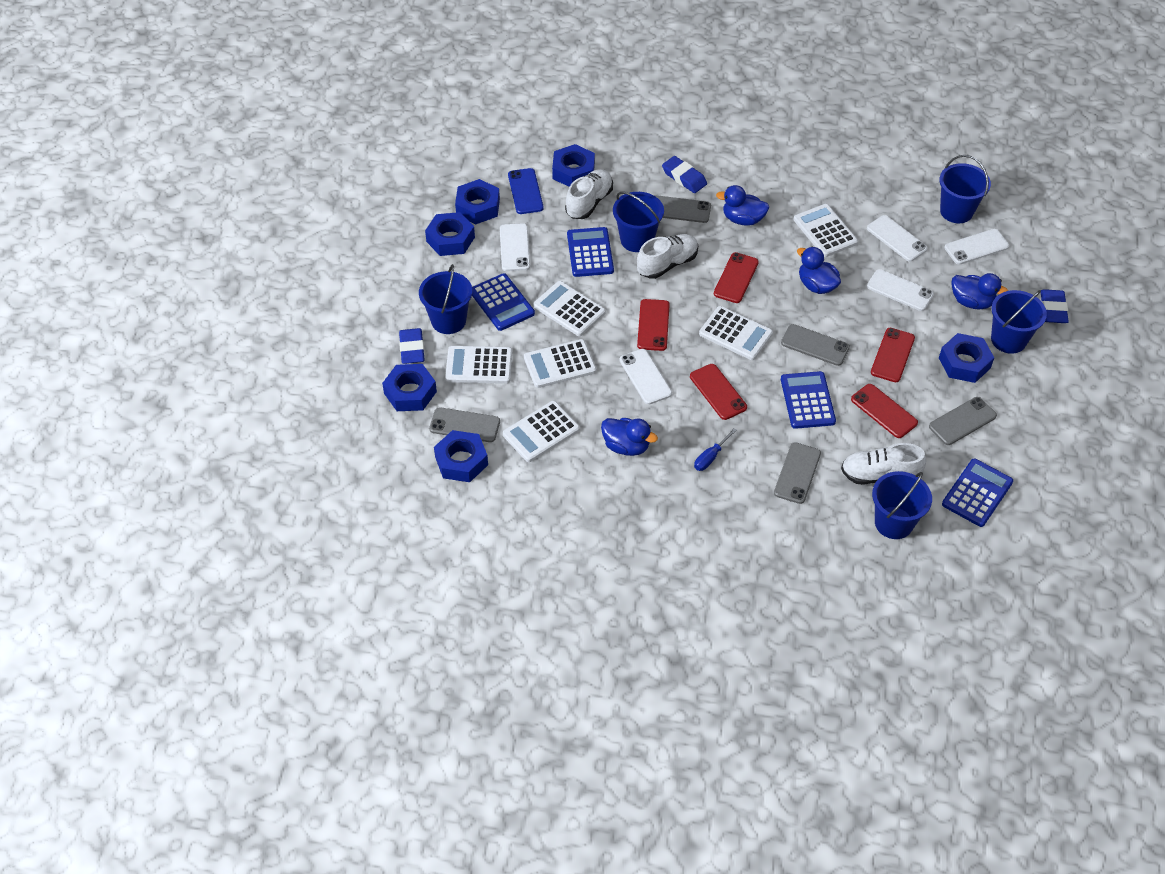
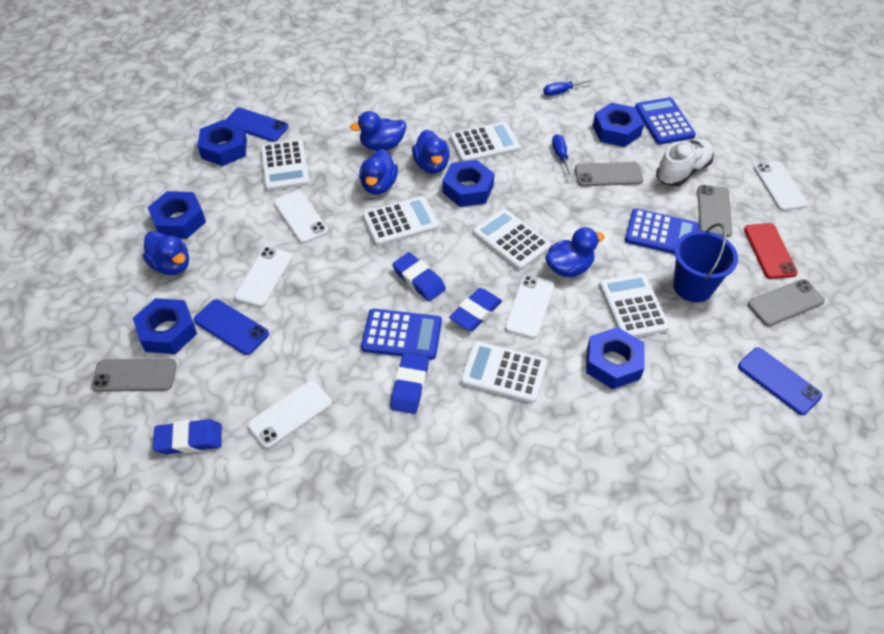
blue bucket: 5 -> 1
blue calculator: 4 -> 3
blue duck: 4 -> 5
blue eraser: 3 -> 4
blue phone: 1 -> 3
blue screwdriver: 1 -> 2
grey phone: 5 -> 4
red phone: 5 -> 1
white shoe: 3 -> 1

